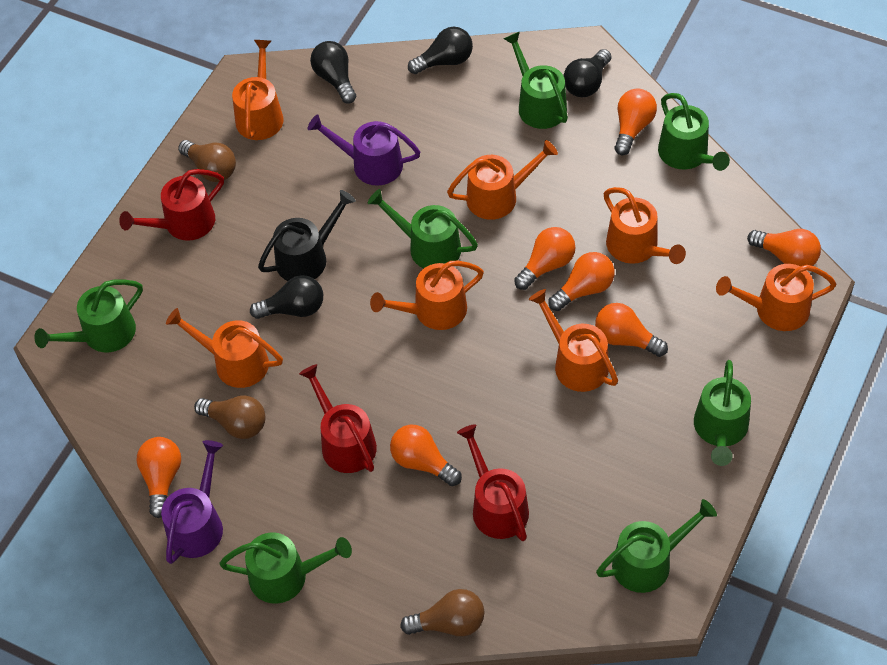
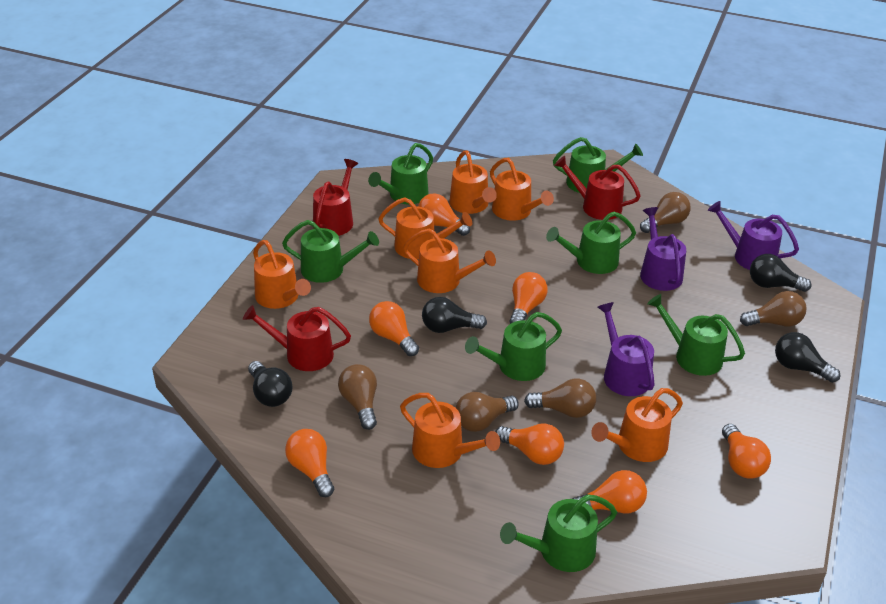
black watering can: 1 -> 0
brown light bulb: 3 -> 5
purple watering can: 2 -> 3

